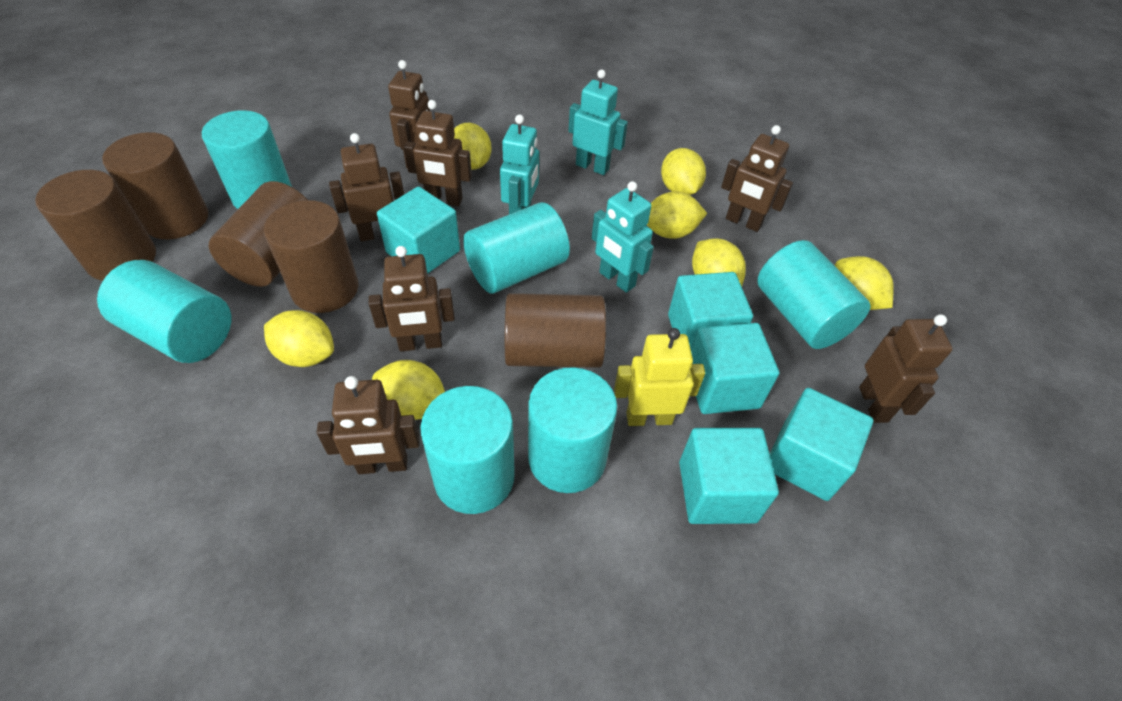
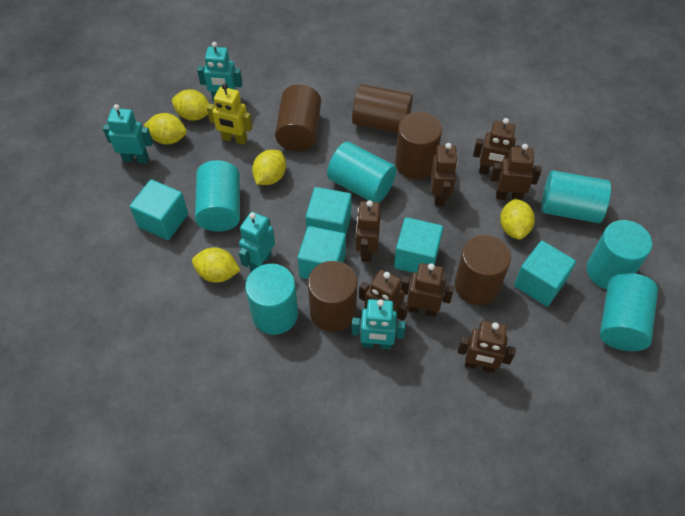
turquoise robot: 3 -> 4
yellow lemon: 7 -> 5

